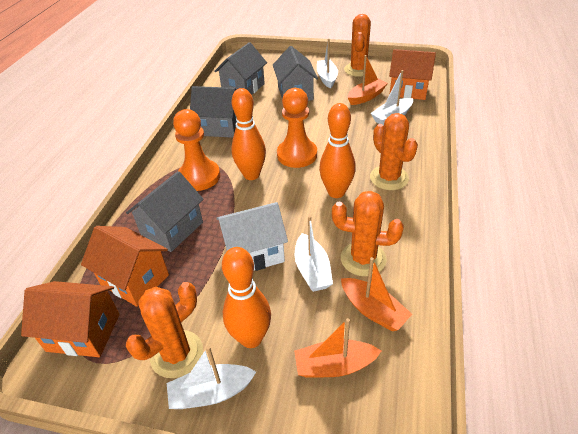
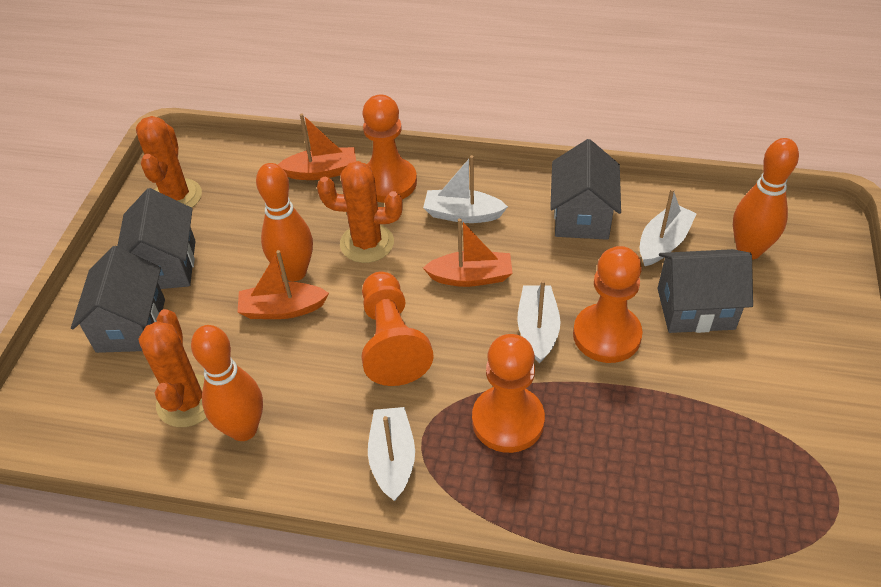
orange cactus: 4 -> 3
orange house: 3 -> 0
orange pawn: 2 -> 4
white house: 1 -> 0

